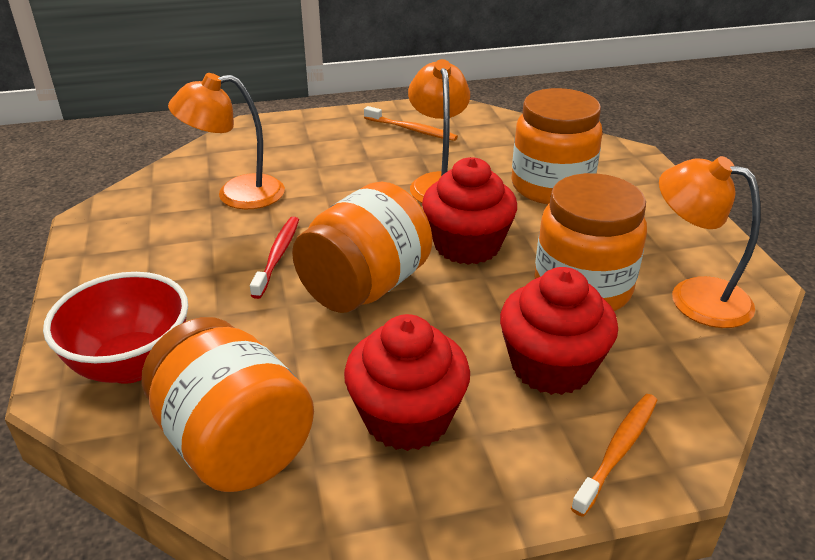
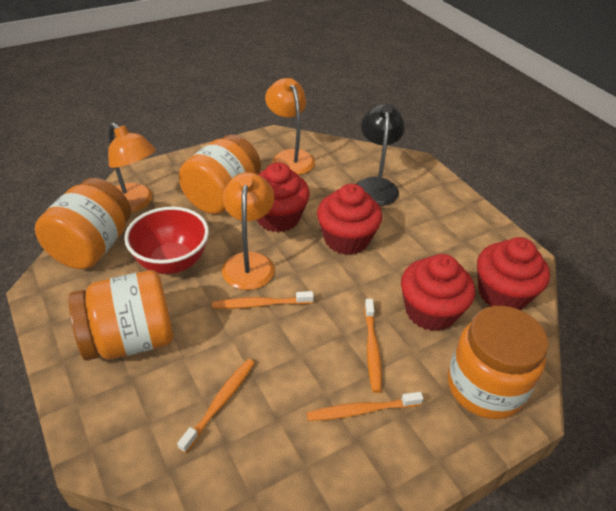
black lamp: 0 -> 1
orange toothbrush: 2 -> 4
red cupcake: 3 -> 4
red toothbrush: 1 -> 0

